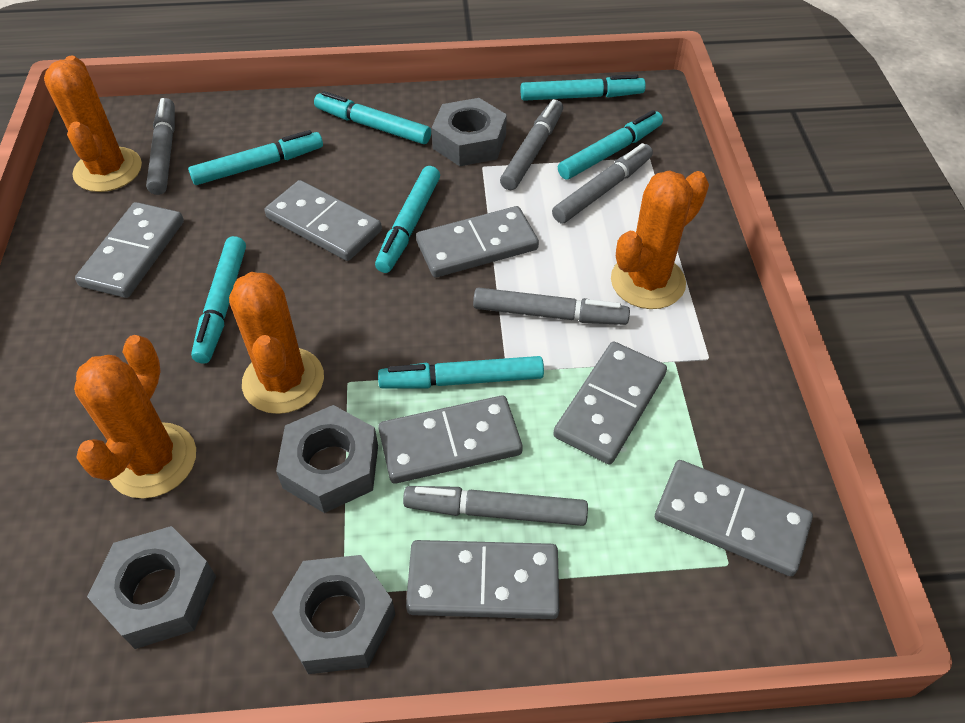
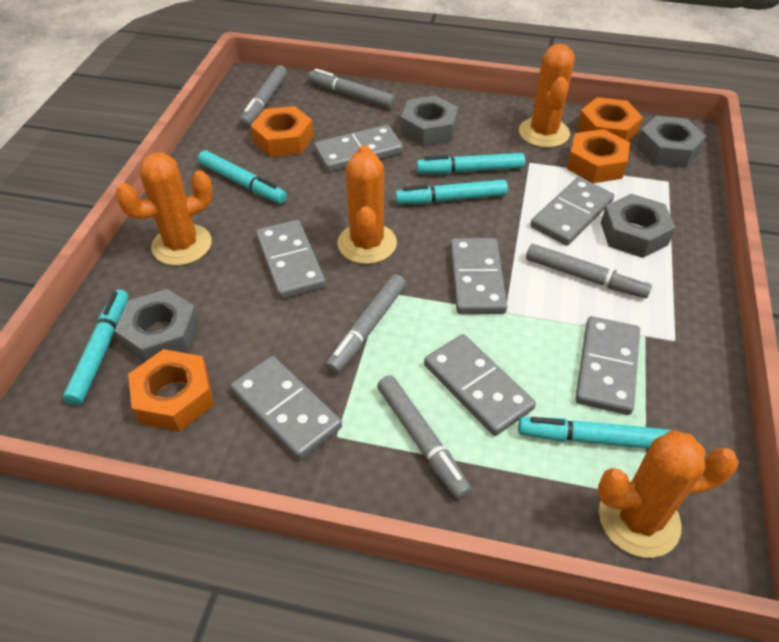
orange nut: 0 -> 4
turquoise marker: 7 -> 5

